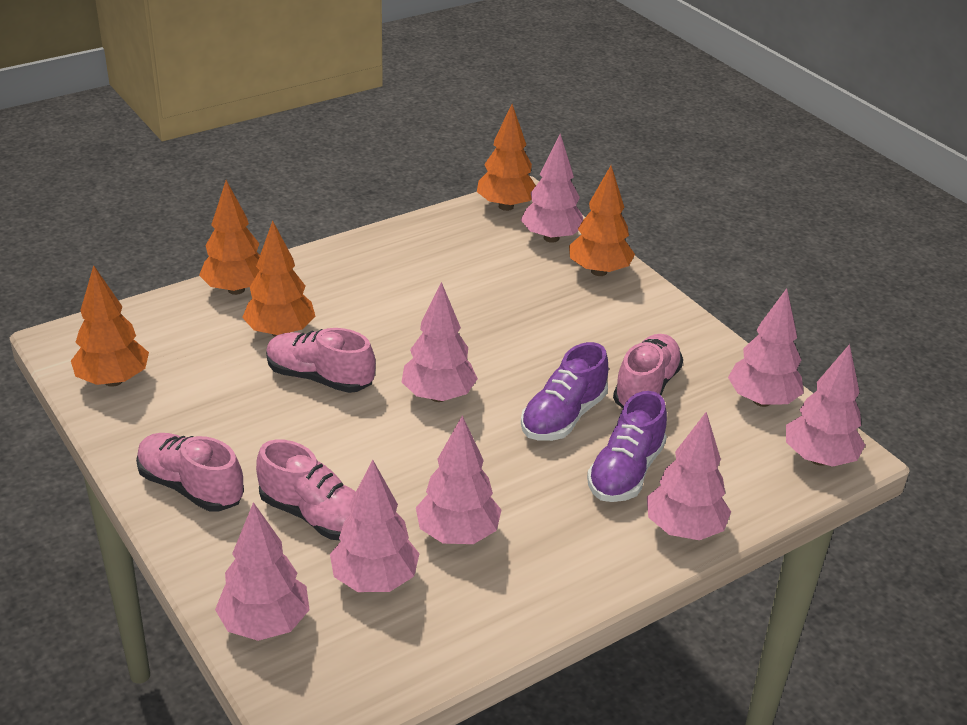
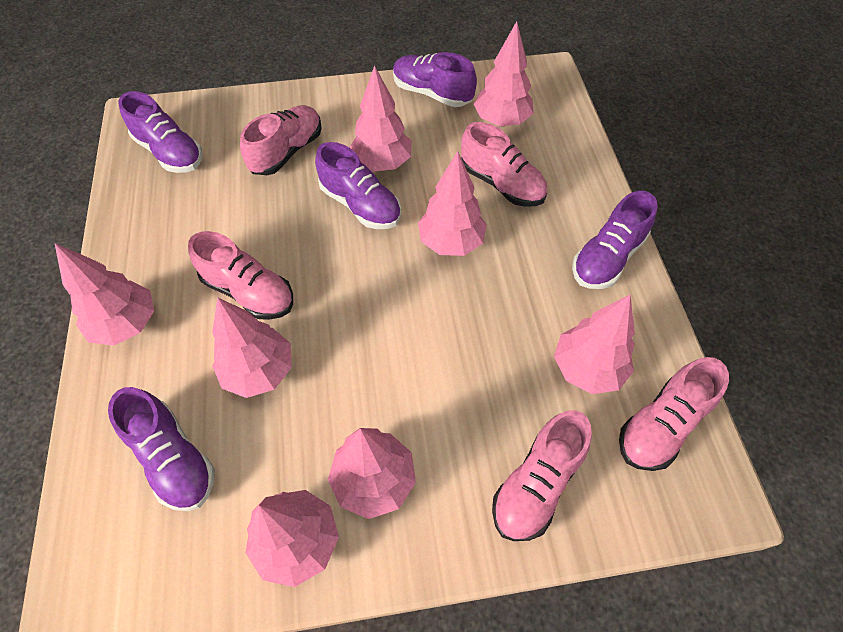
orange tree: 5 -> 0
pink shoe: 4 -> 5
purple shoe: 2 -> 5

